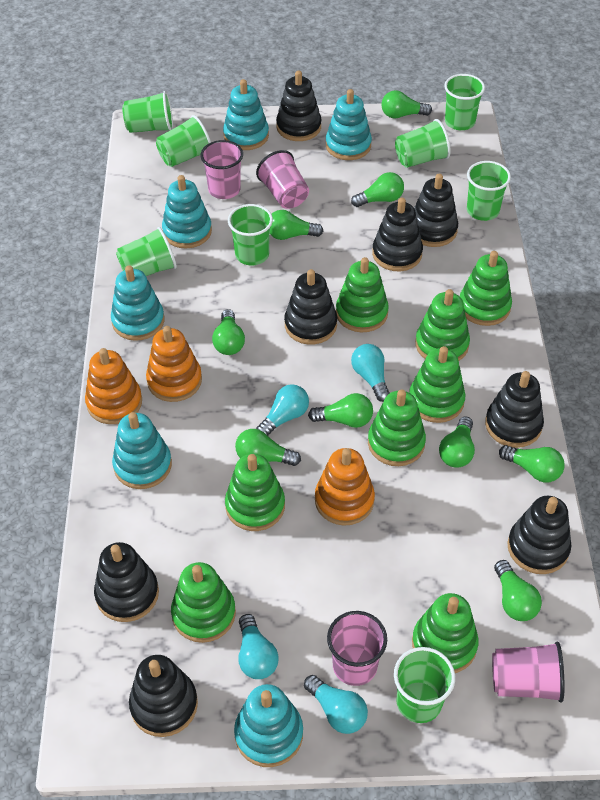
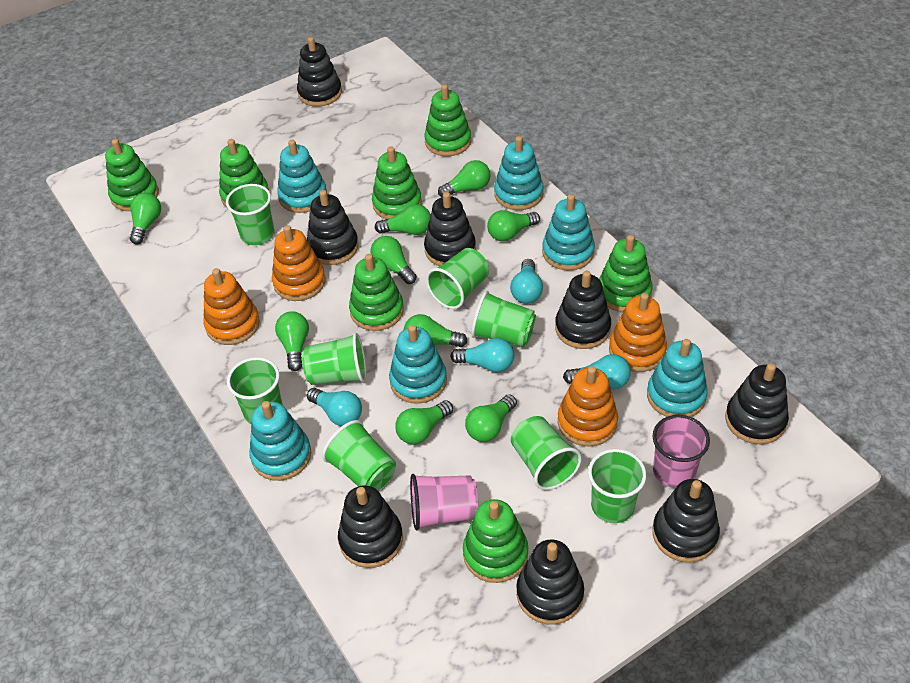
green stacking toy: 8 -> 7
orange stacking toy: 3 -> 4
pink cup: 4 -> 2

